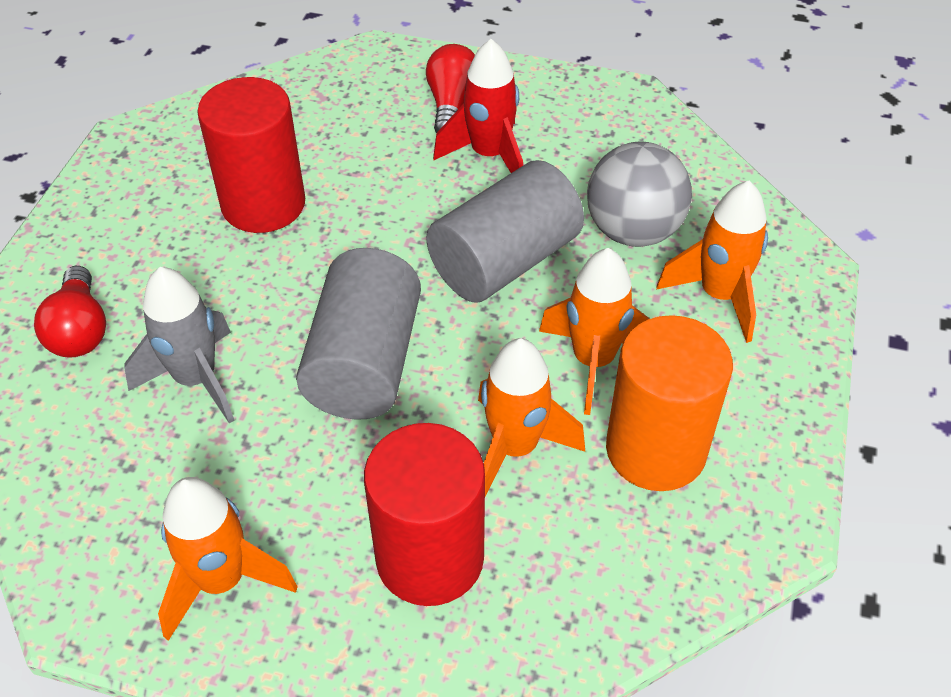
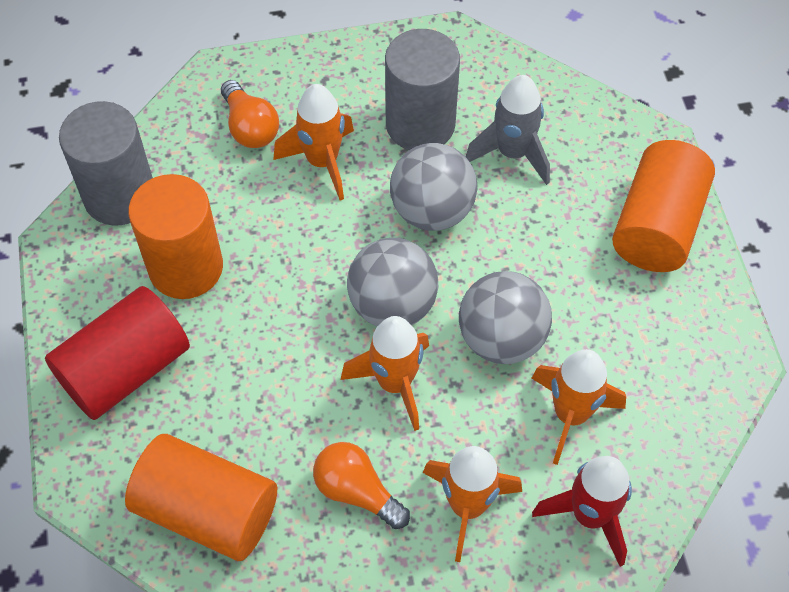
grey ball: 1 -> 3
orange cylinder: 1 -> 3
orange light bulb: 0 -> 2
red cylinder: 2 -> 1
red light bulb: 2 -> 0

